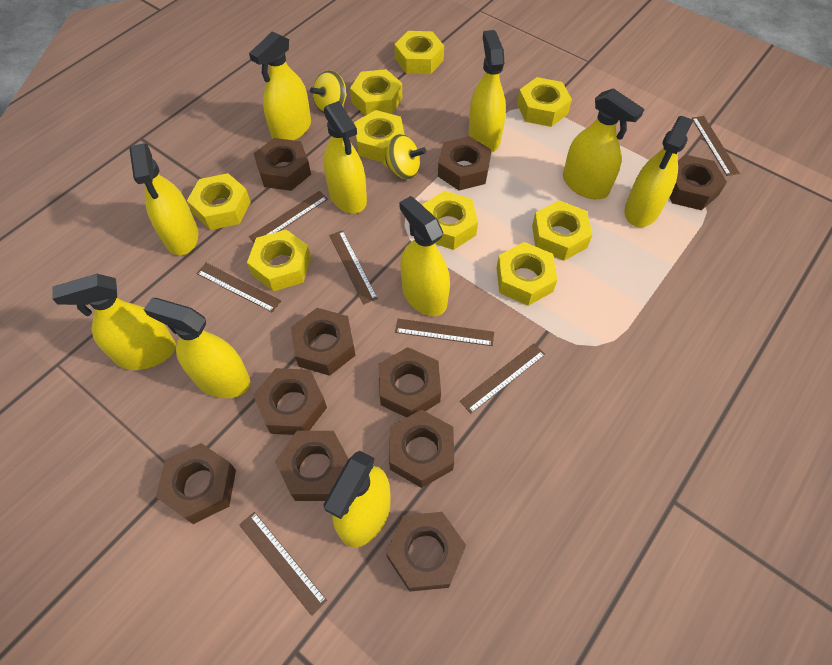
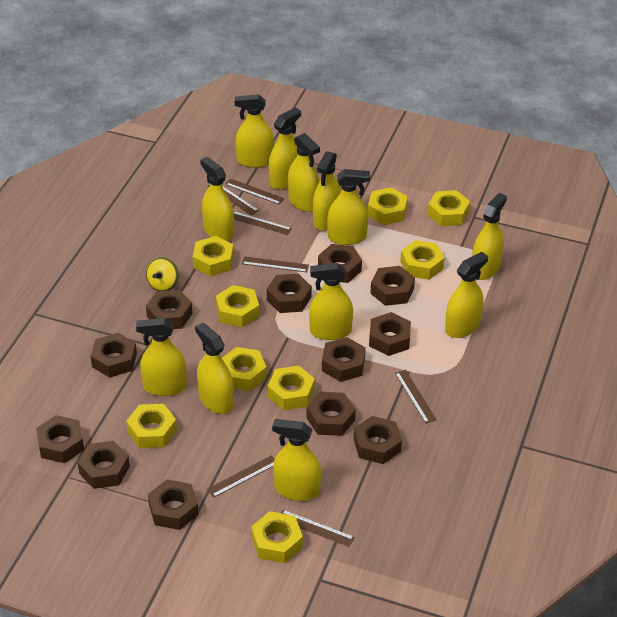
brown nut: 10 -> 12
yellow spinning top: 2 -> 1
yellow spray bottle: 10 -> 12

